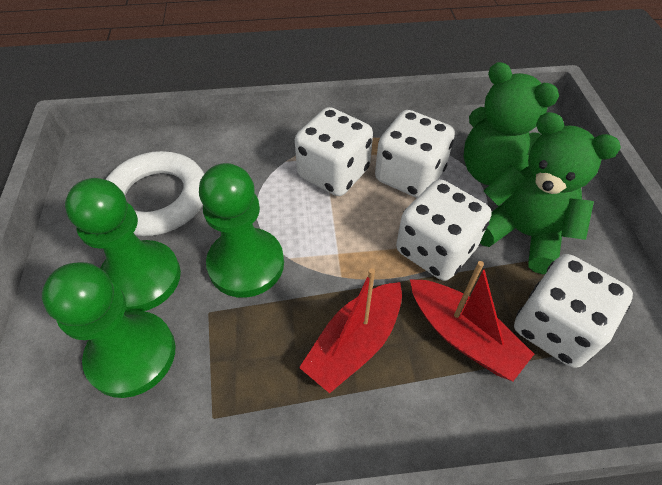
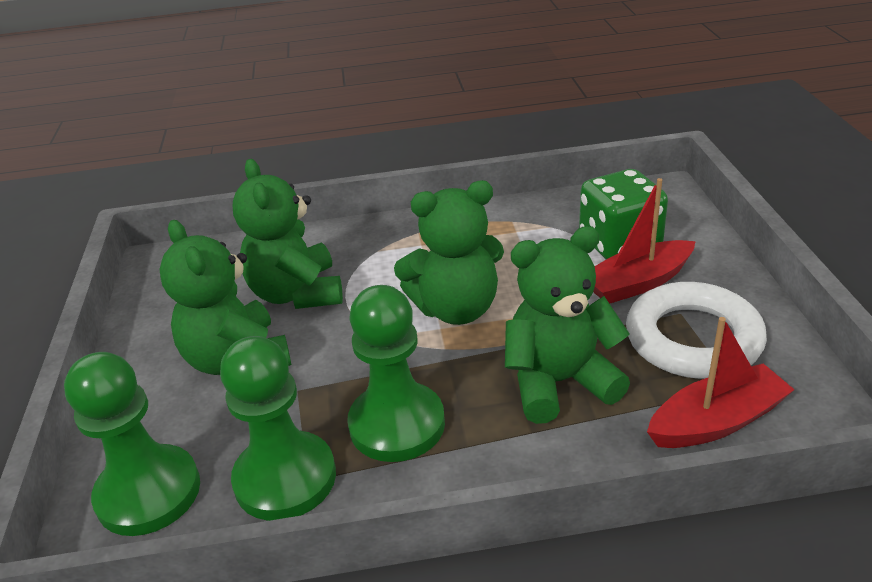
green dice: 0 -> 1
green teddy bear: 2 -> 4
white dice: 4 -> 0

